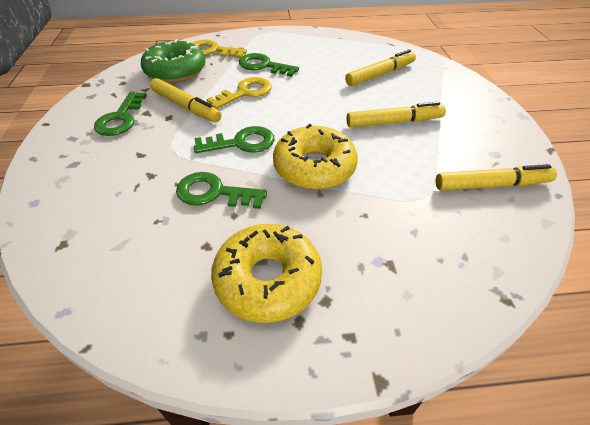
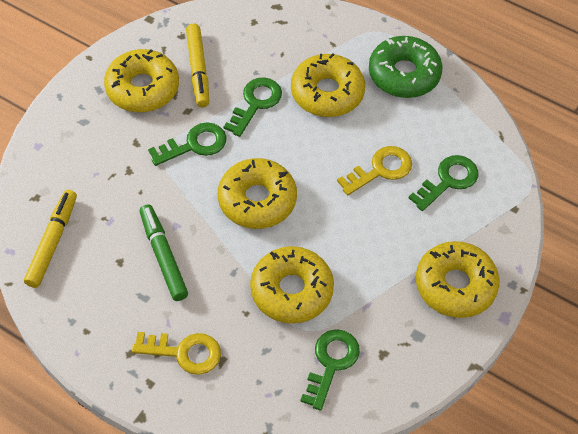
green marker: 0 -> 1
yellow donut: 2 -> 5
yellow marker: 4 -> 2

